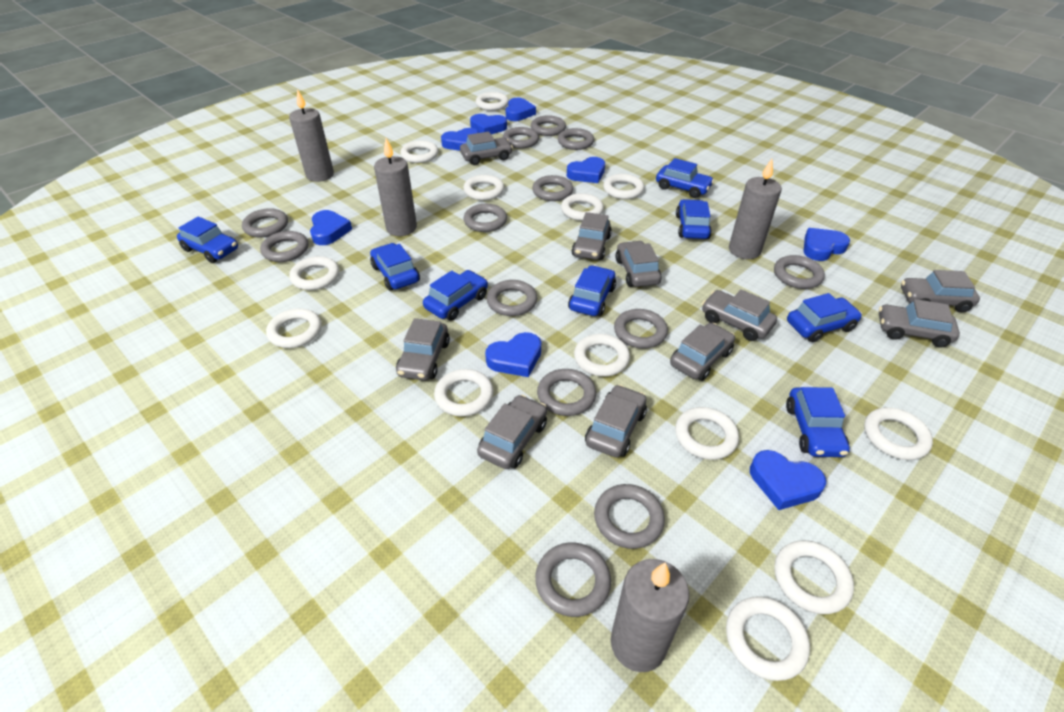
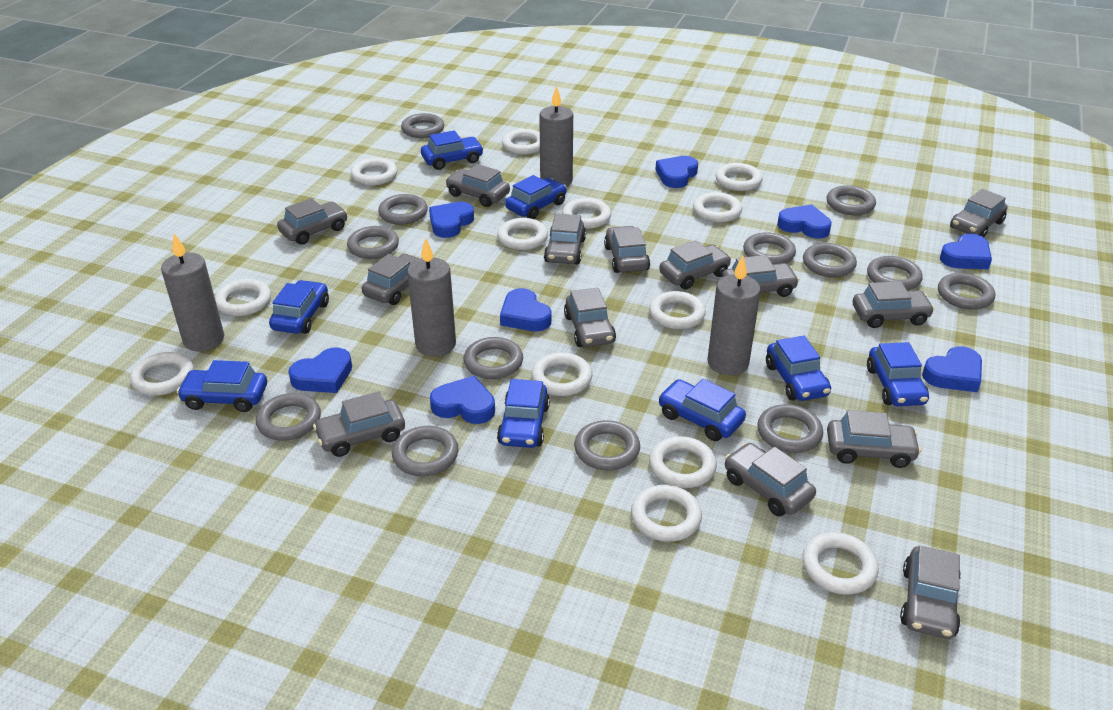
grey car: 10 -> 14

